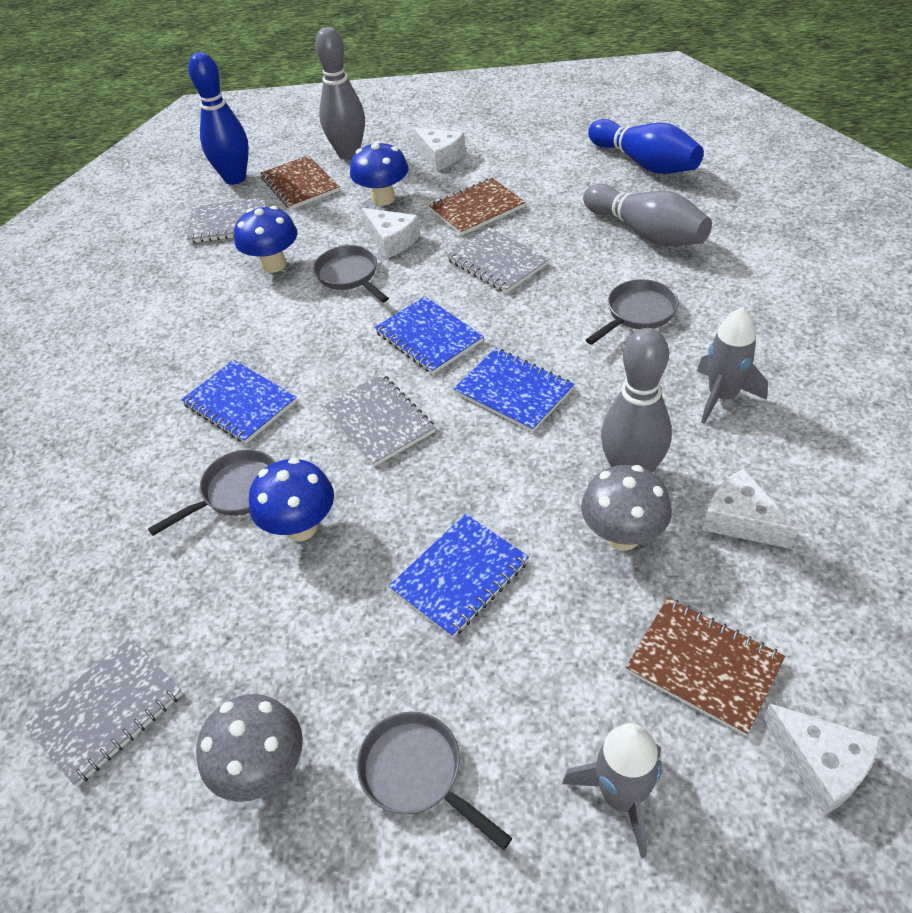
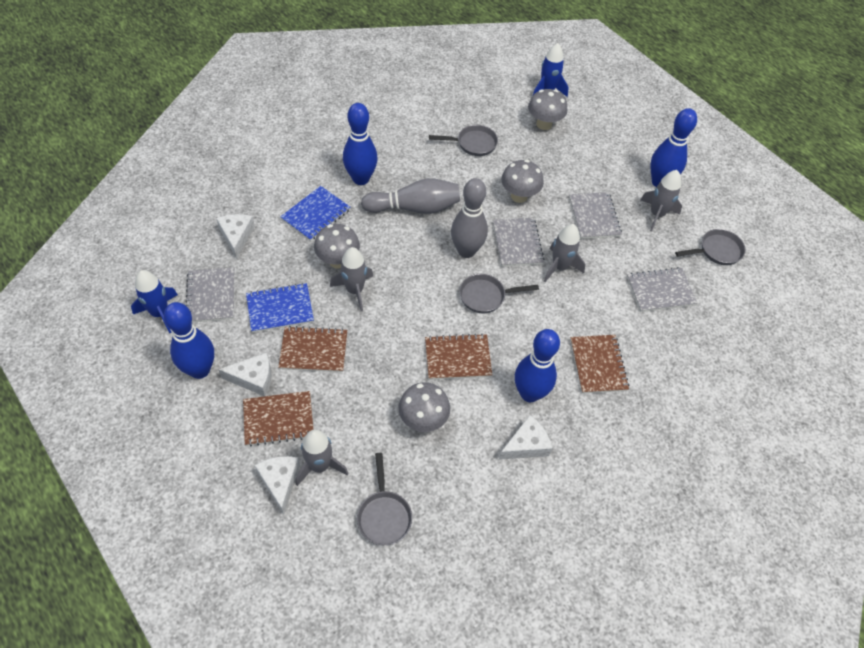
blue bowling pin: 2 -> 4
blue mushroom: 3 -> 0
blue notebook: 4 -> 2
blue rocket: 0 -> 2
brown notebook: 3 -> 4
grey bowling pin: 3 -> 2
grey mushroom: 2 -> 4
grey rocket: 2 -> 4

